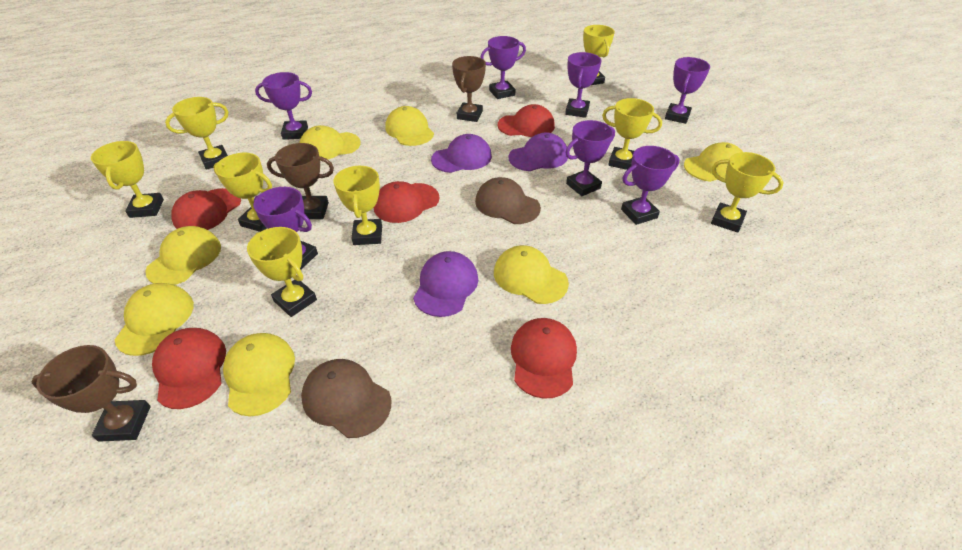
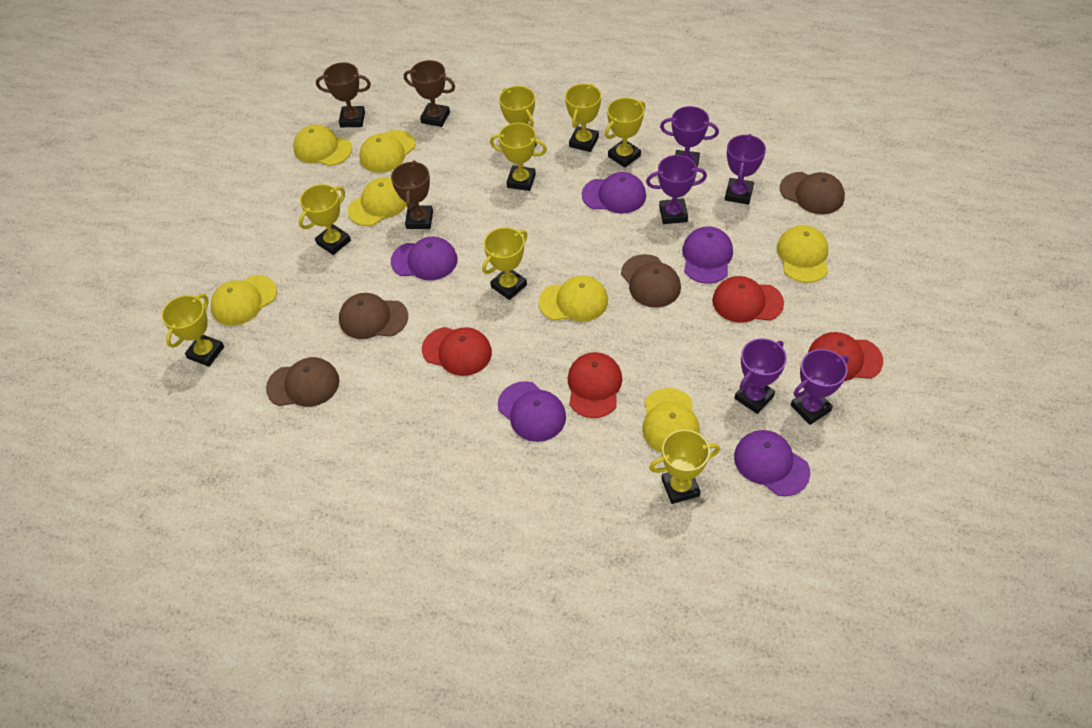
brown cap: 2 -> 4
purple cap: 3 -> 5
purple trophy: 7 -> 5
red cap: 5 -> 4

